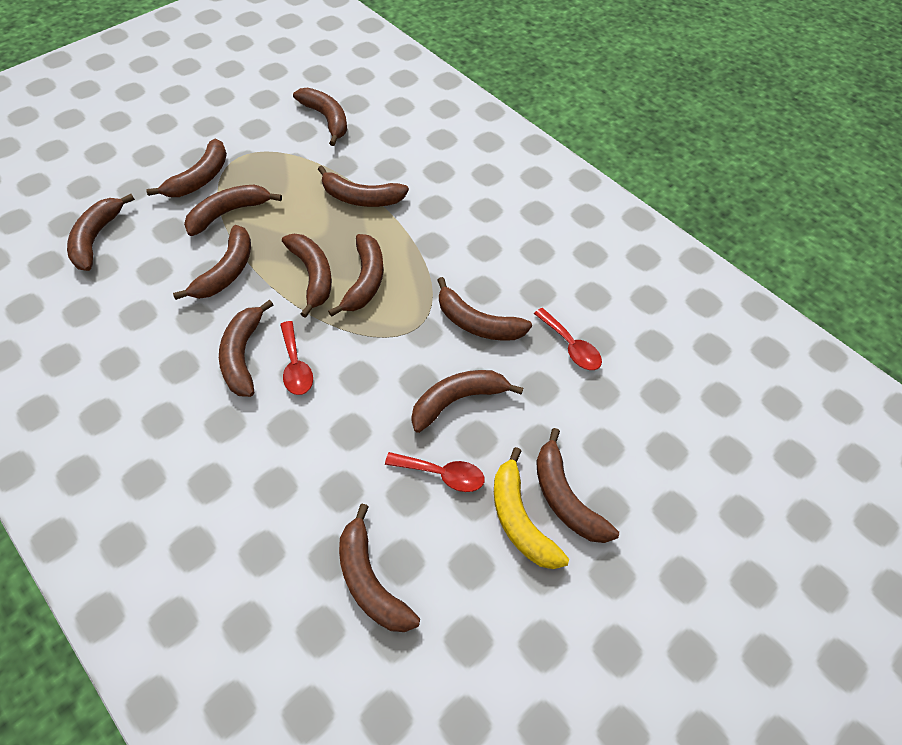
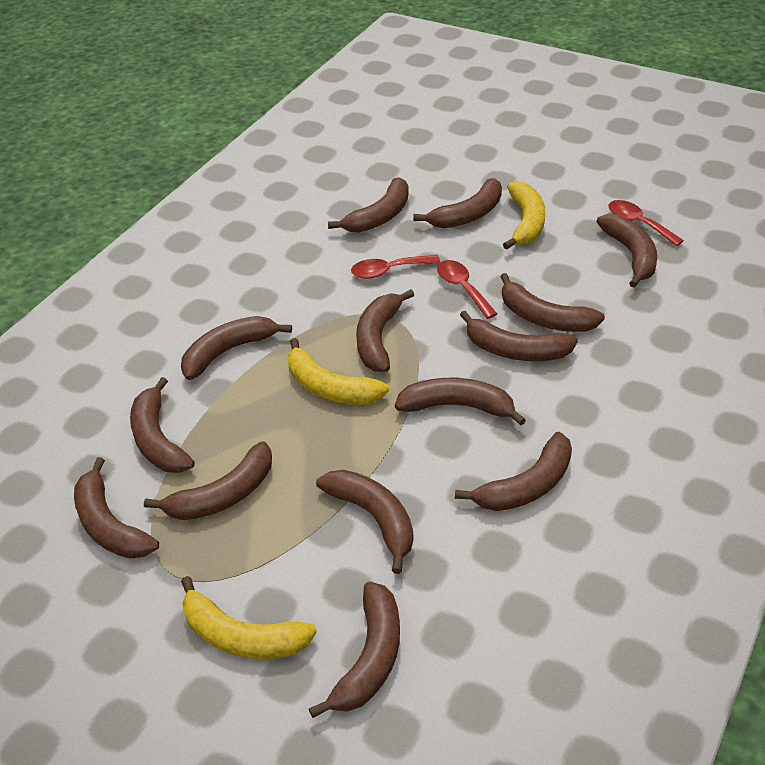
brown banana: 13 -> 14
yellow banana: 1 -> 3

